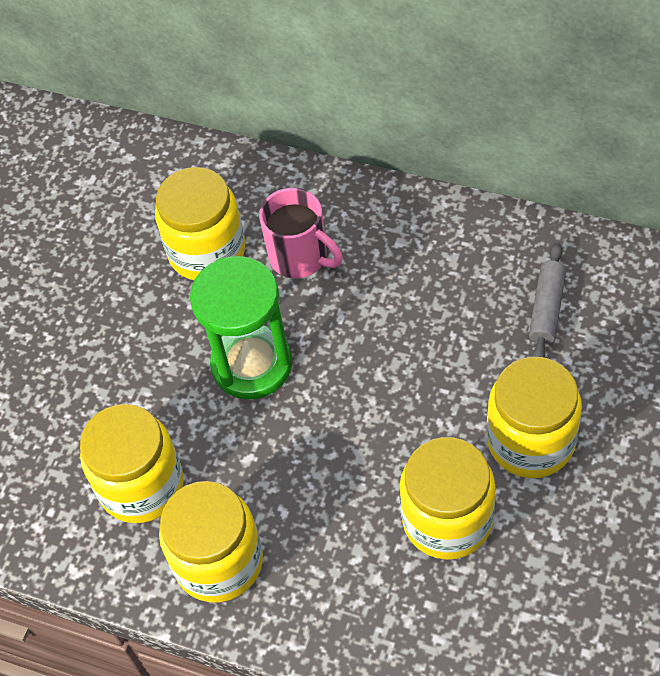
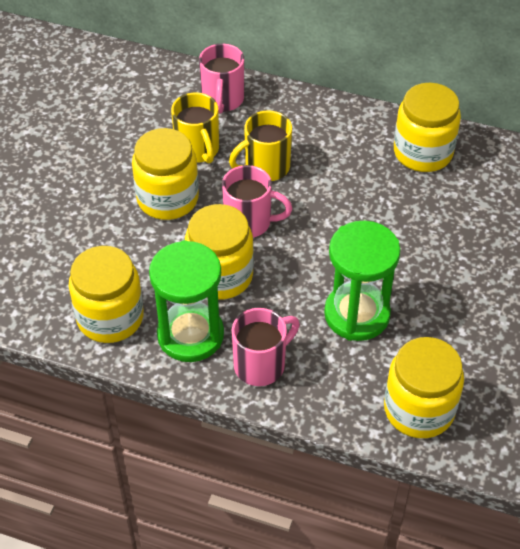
green hourglass: 1 -> 2
grey rolling pin: 1 -> 0
pink mug: 1 -> 3
yellow mug: 0 -> 2

